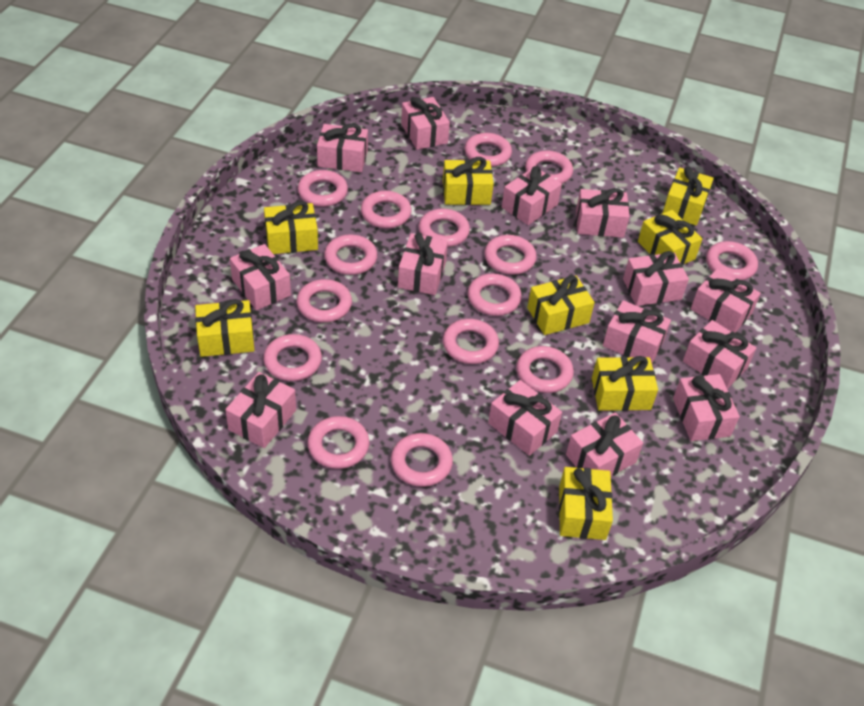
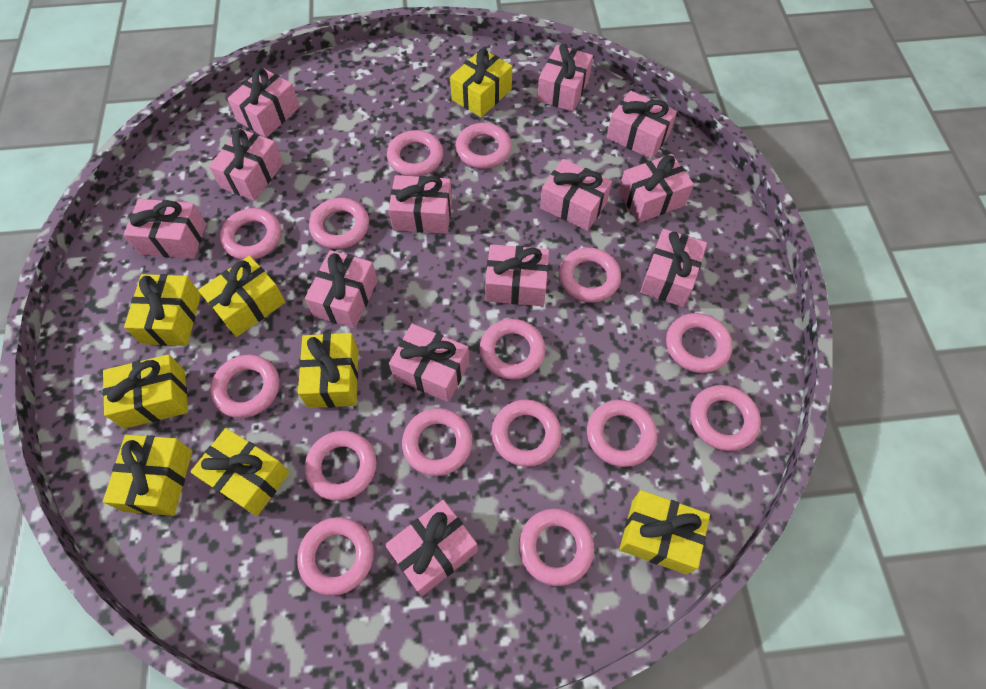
pink gift: 14 -> 13

